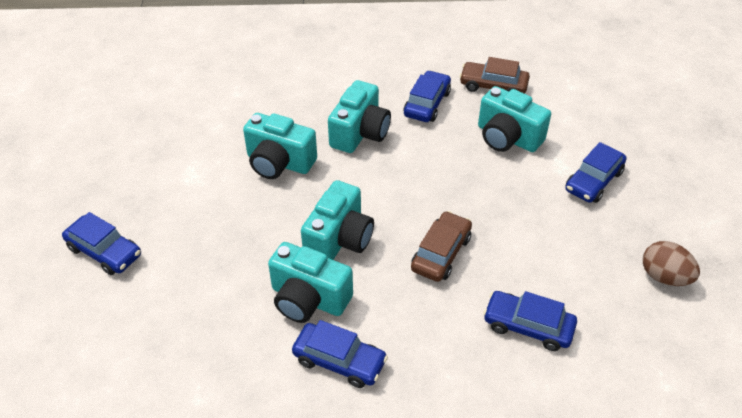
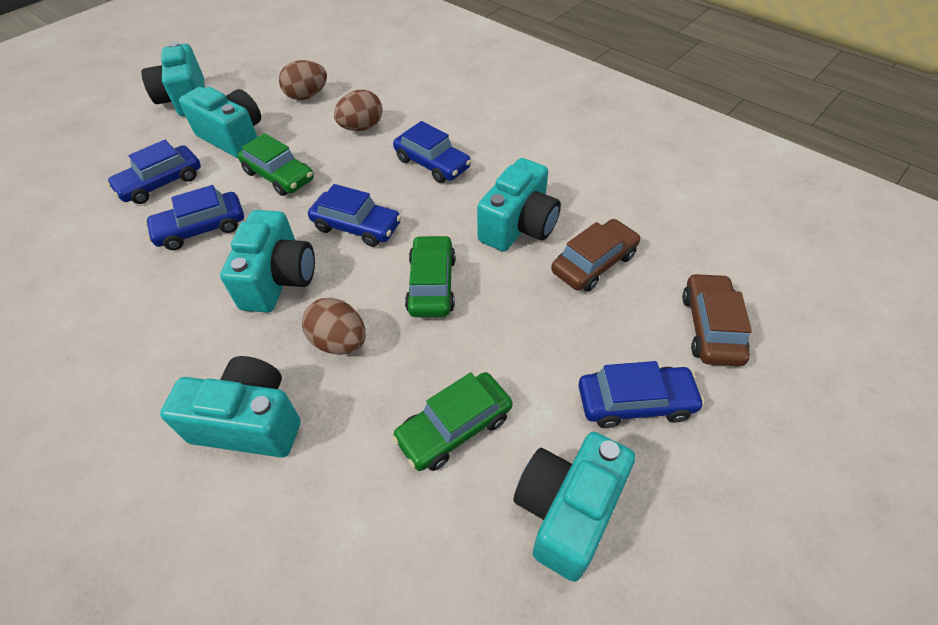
brown egg: 1 -> 3
green car: 0 -> 3
turquoise camera: 5 -> 6

